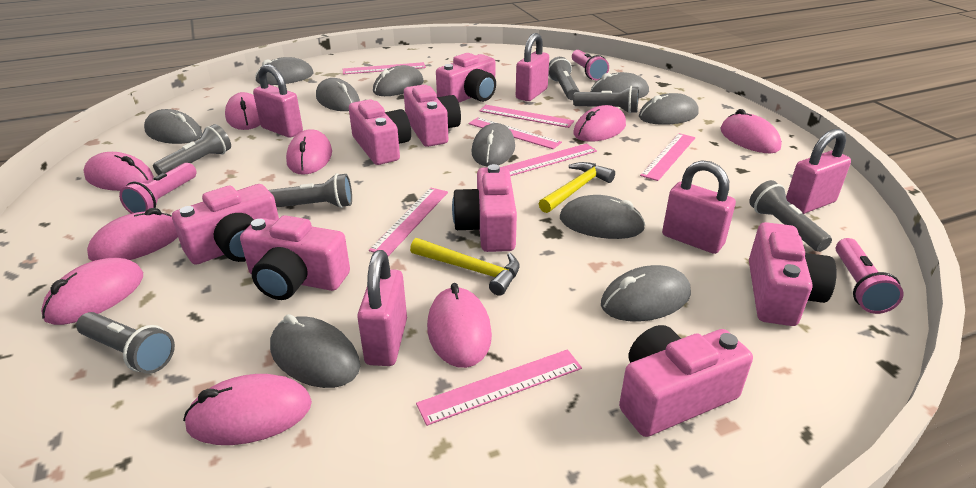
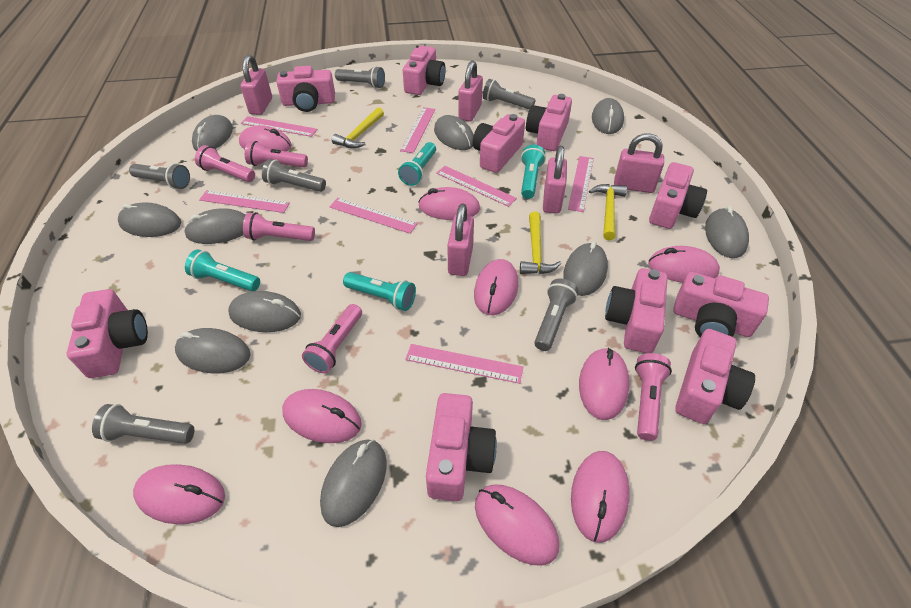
pink camera: 8 -> 10
pink flashlight: 3 -> 5
turquoise flashlight: 0 -> 4
yellow hammer: 2 -> 3

